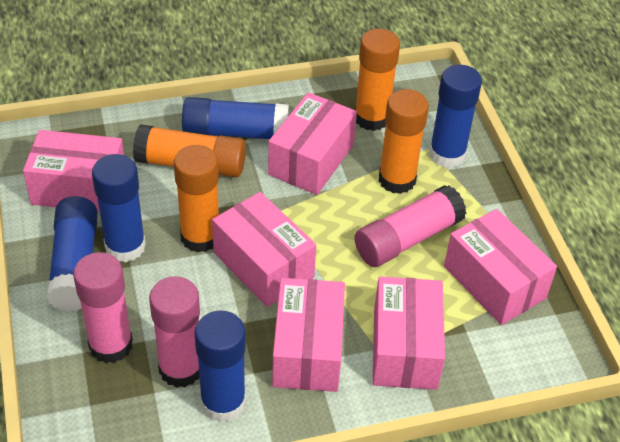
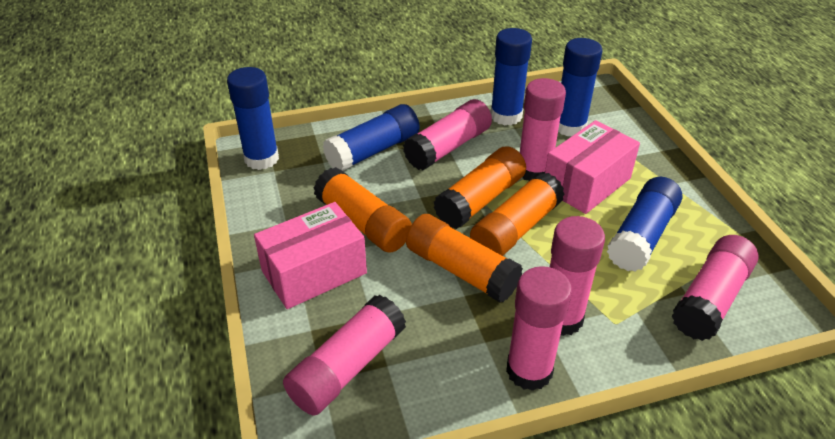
pink box: 6 -> 2
pink glue stick: 3 -> 6

